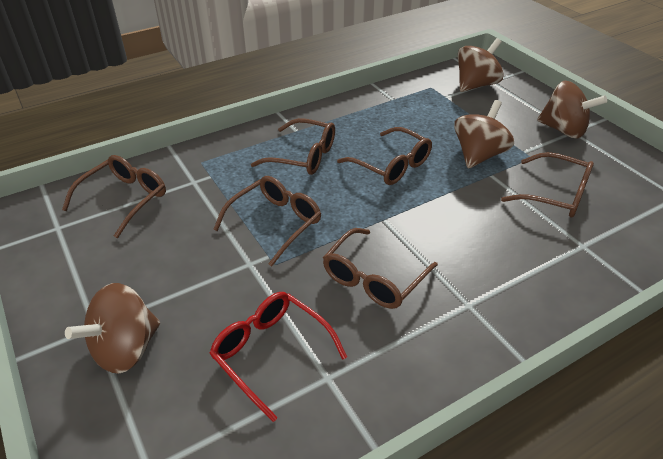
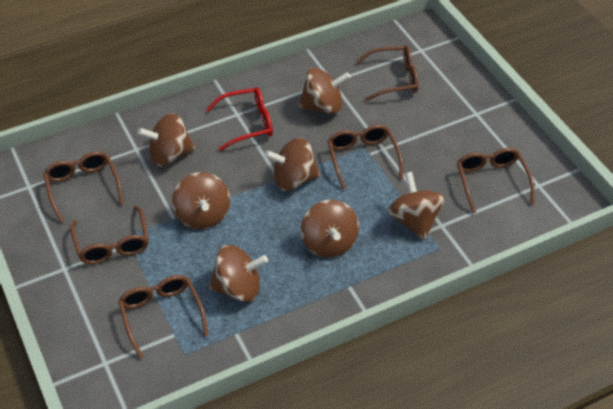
brown spinning top: 4 -> 7

